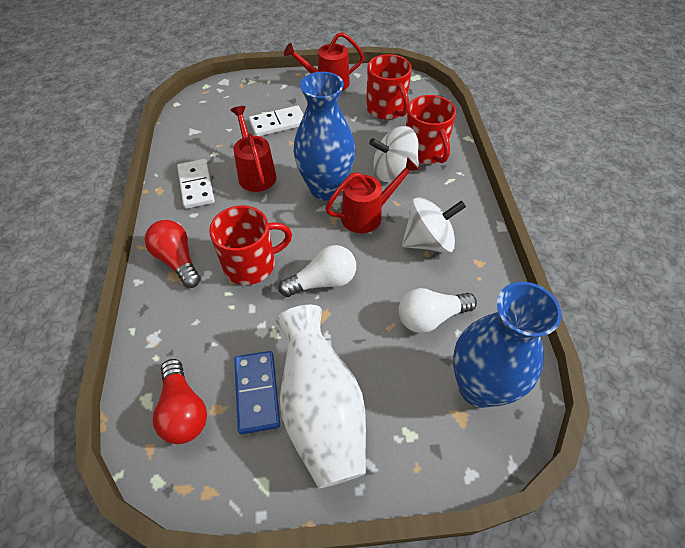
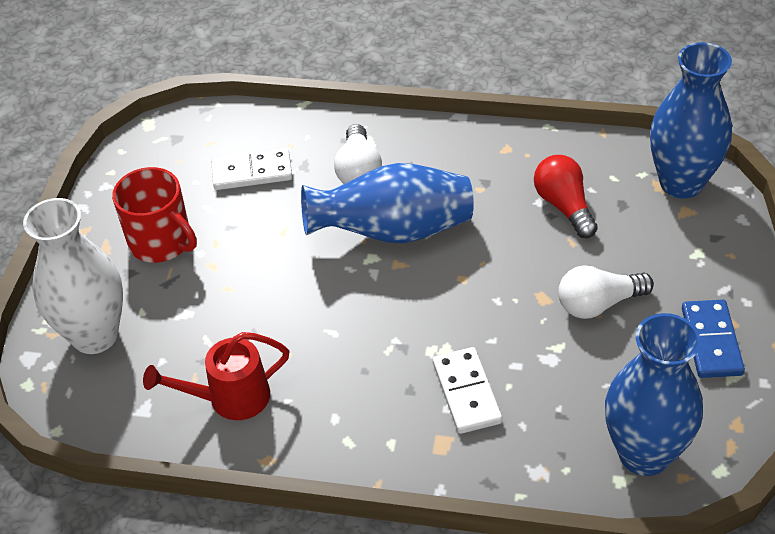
blue vase: 2 -> 3
red light bulb: 2 -> 1
red mug: 3 -> 1
red watering can: 3 -> 1
white spinning top: 2 -> 0

